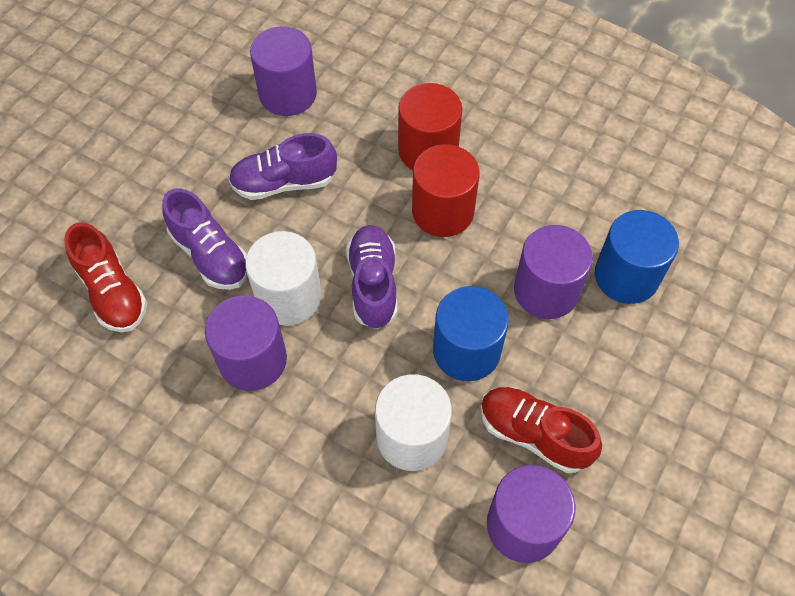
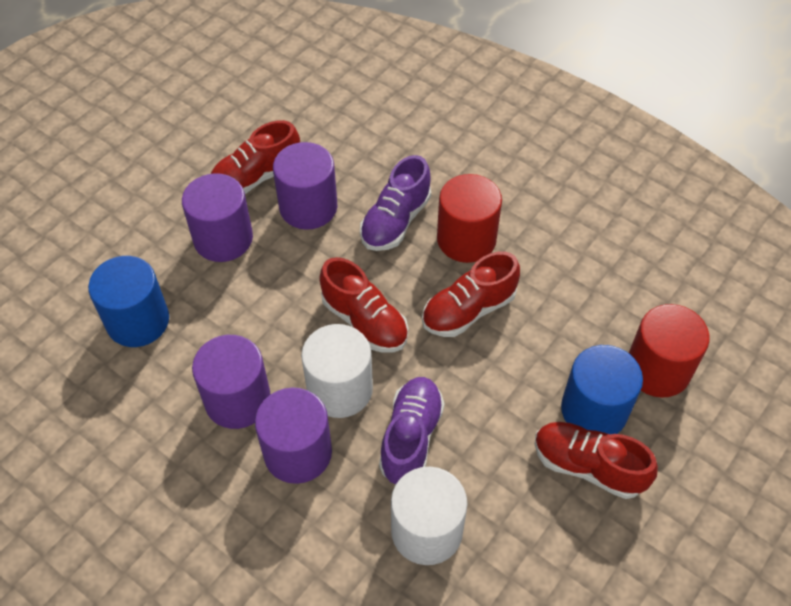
purple shoe: 3 -> 2
red shoe: 2 -> 4

